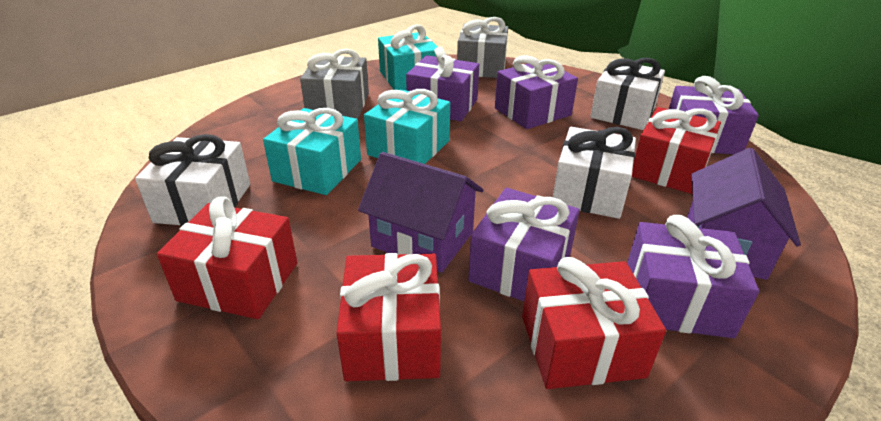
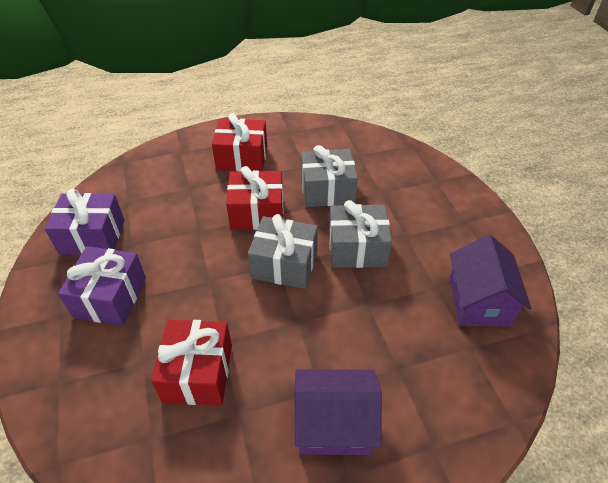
grey gift: 2 -> 3
purple gift: 5 -> 2
red gift: 4 -> 3
turquoise gift: 3 -> 0
white gift: 3 -> 0

